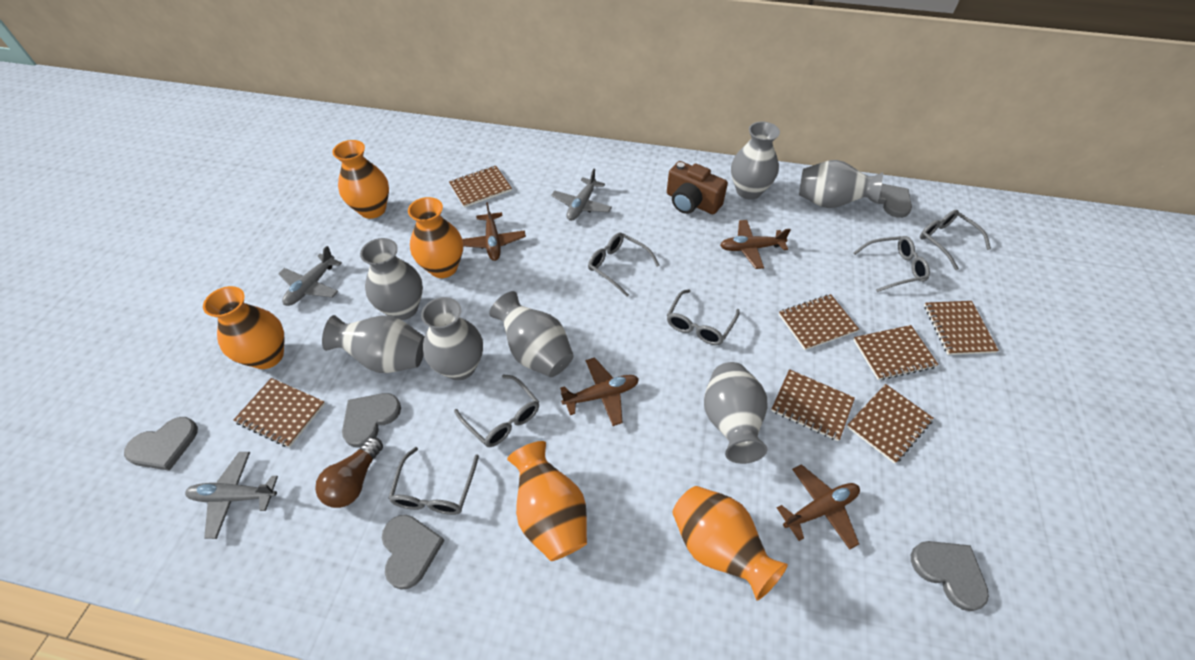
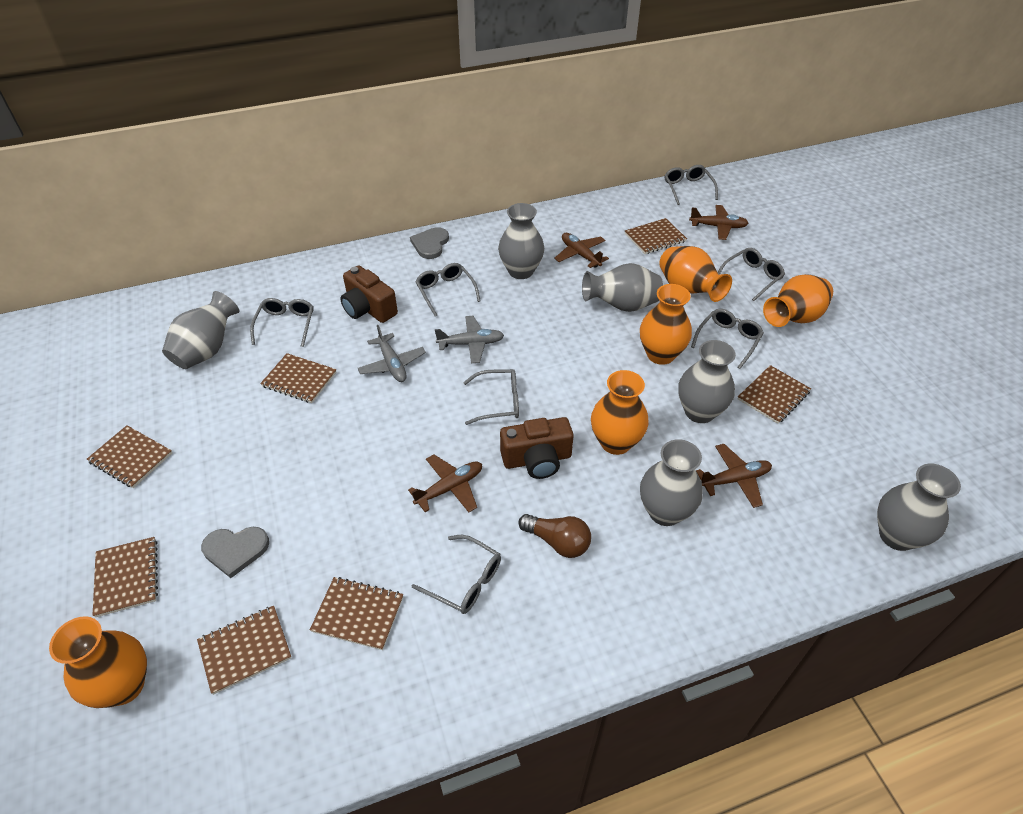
brown camera: 1 -> 2
grey glasses: 6 -> 7
grey heart: 5 -> 2
grey plane: 3 -> 2
grey vase: 7 -> 6

